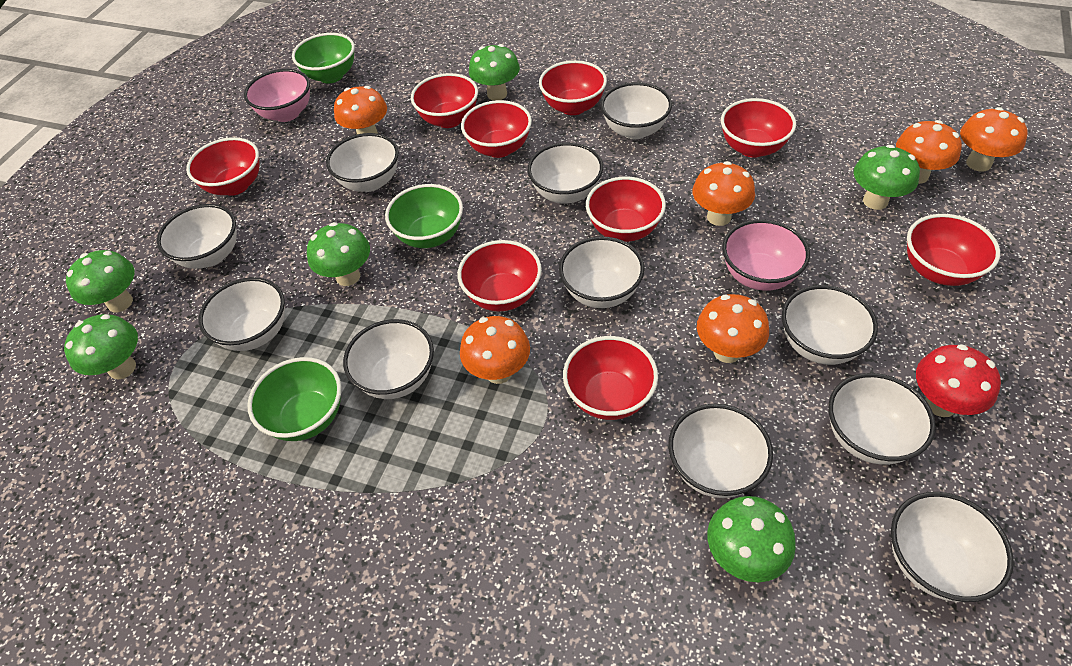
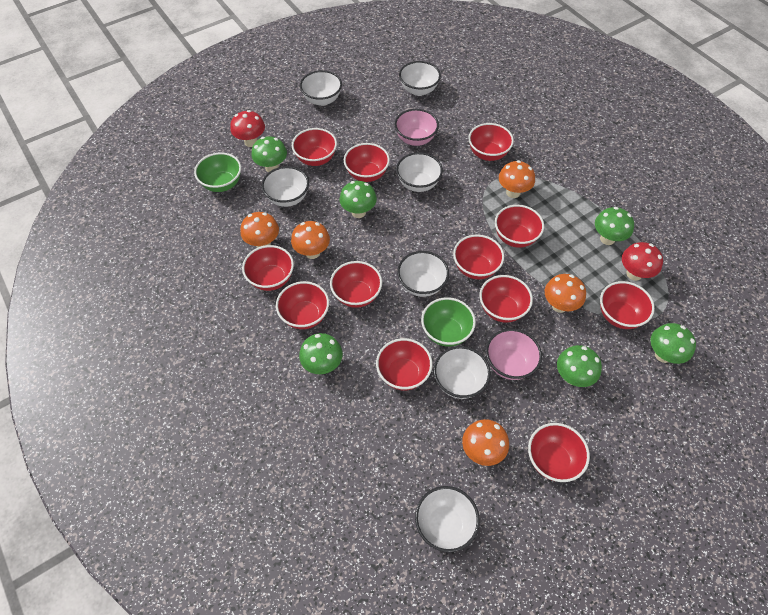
green bowl: 3 -> 2
orange mushroom: 6 -> 5
red bowl: 9 -> 12
red mushroom: 1 -> 2
white bowl: 11 -> 7

